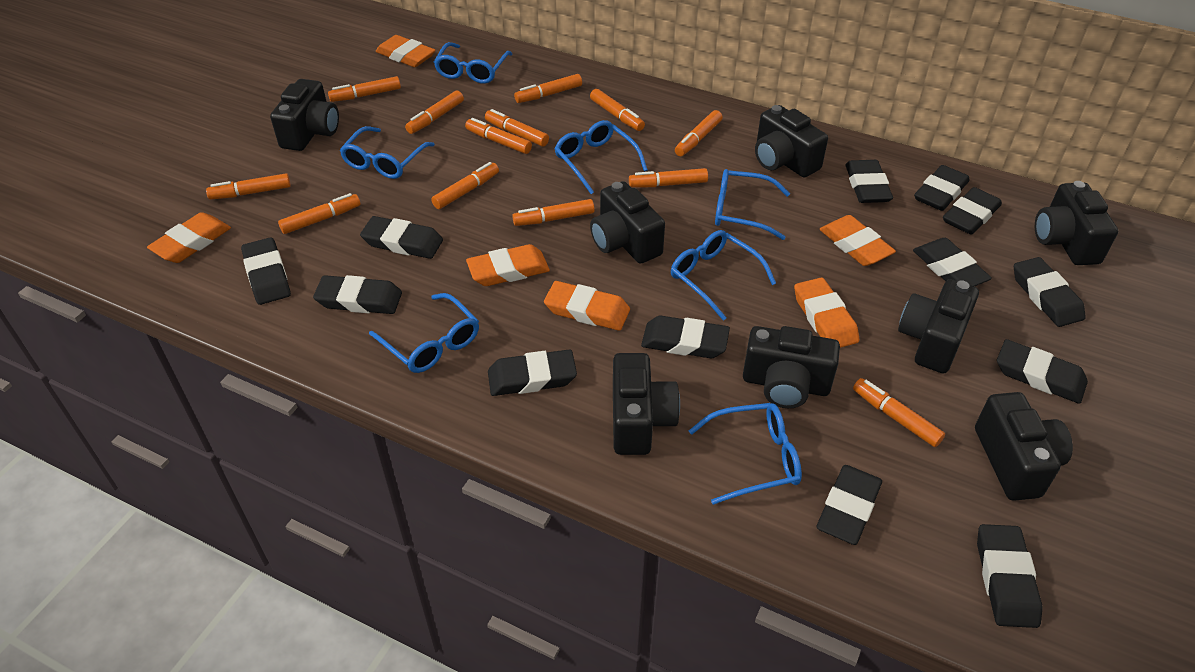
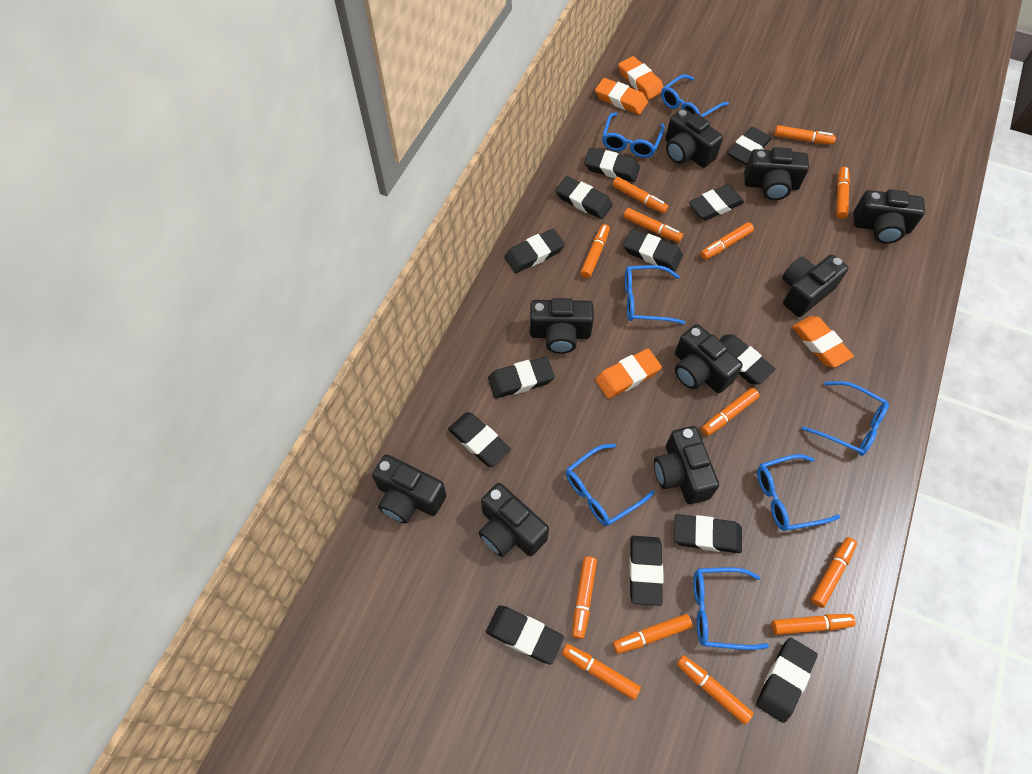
black camera: 8 -> 9
orange eraser: 6 -> 4

